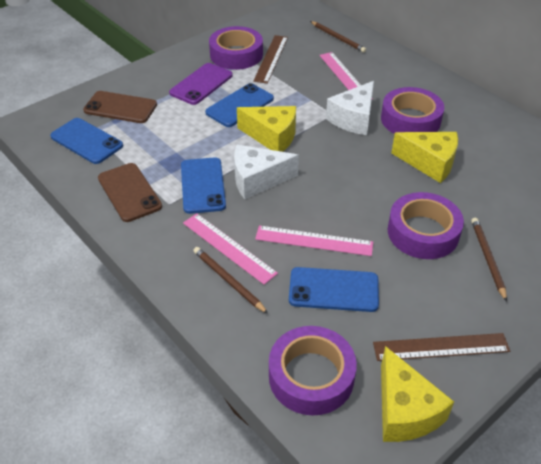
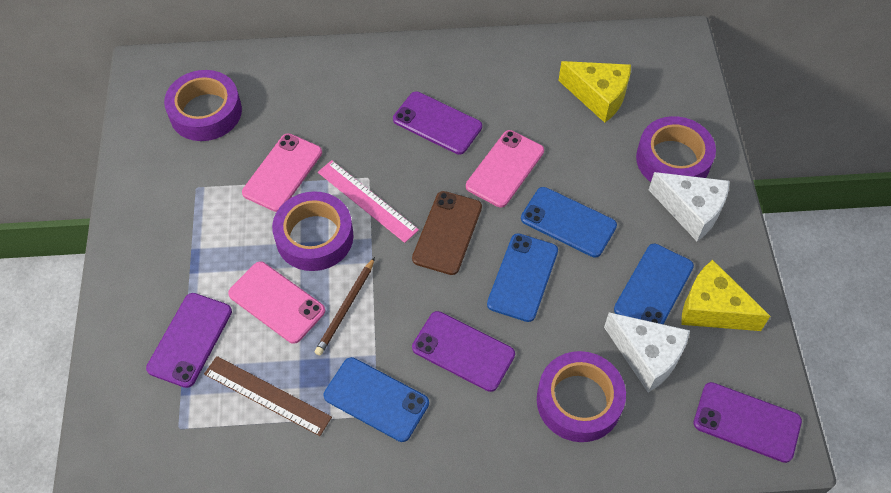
brown pencil: 3 -> 1
brown phone: 2 -> 1
brown ruler: 2 -> 1
pink phone: 0 -> 3
pink ruler: 3 -> 1
purple phone: 1 -> 4
yellow cheese: 3 -> 2

